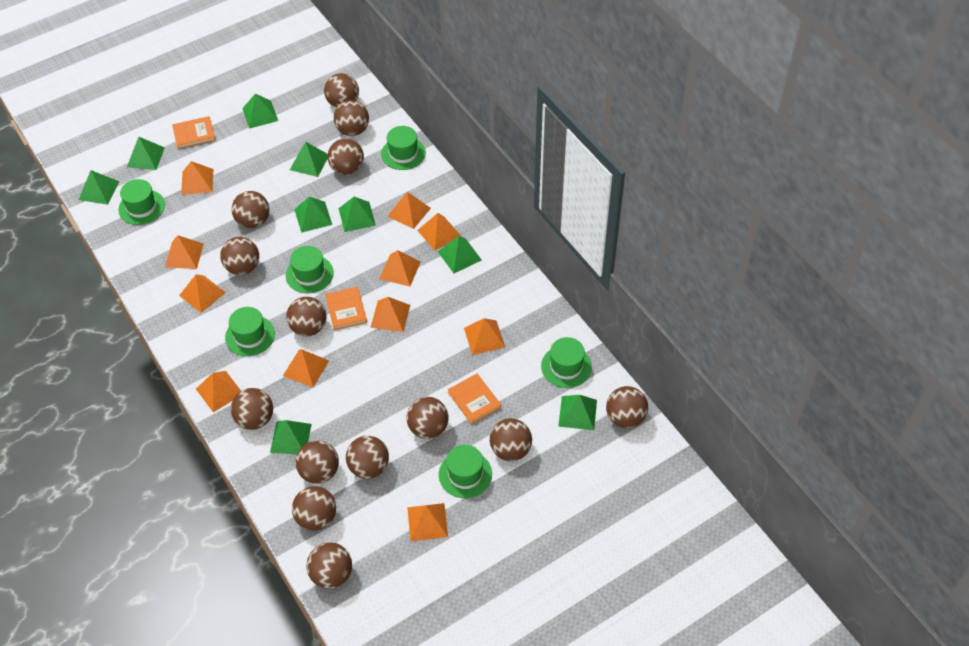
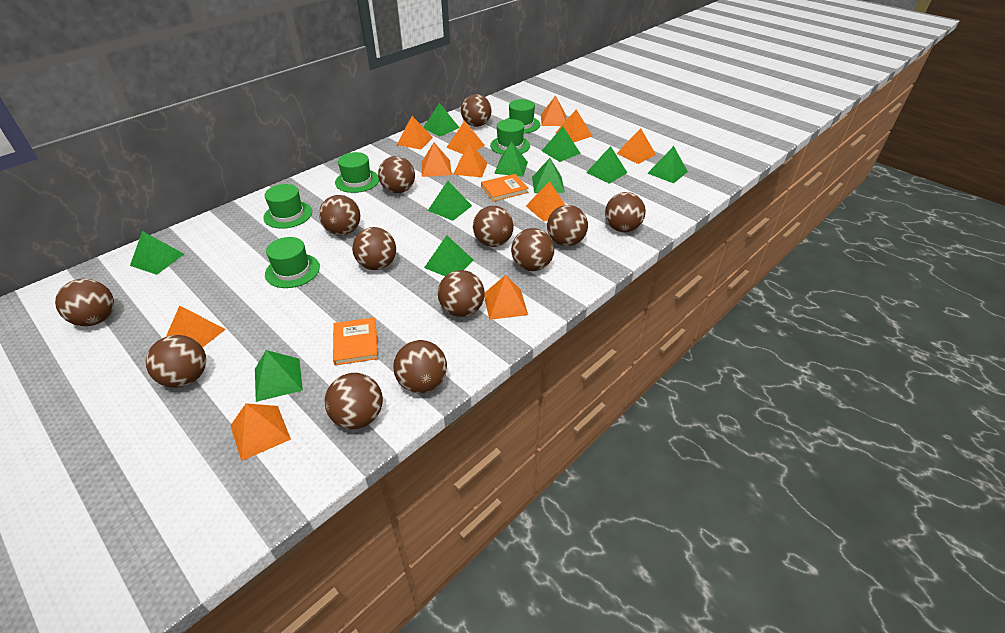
brown ball: 14 -> 13
green hat: 6 -> 5
green pyramid: 9 -> 10
orange book: 3 -> 2

